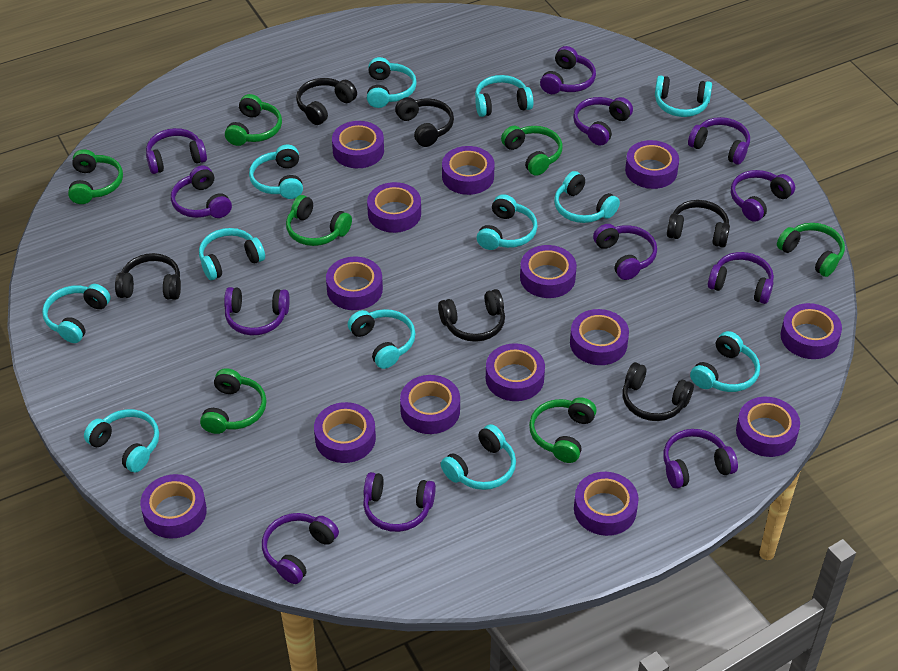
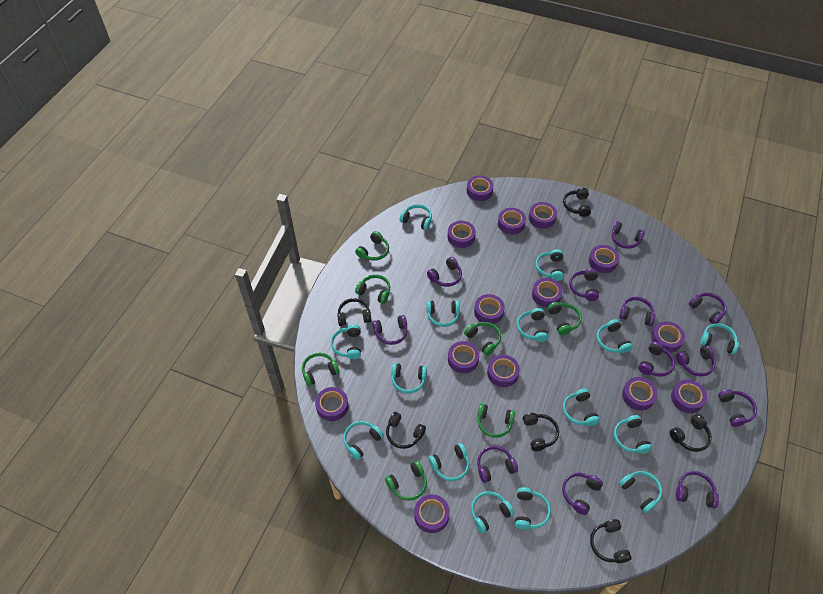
turquoise headphones: 12 -> 15

